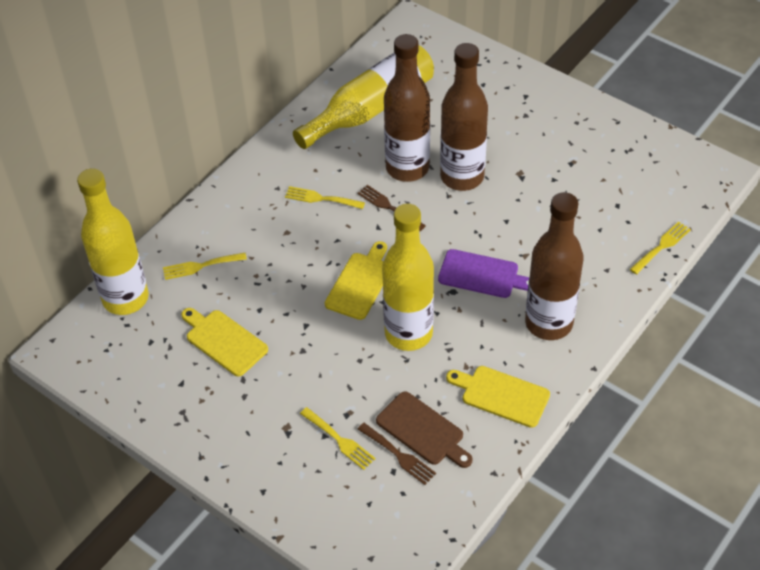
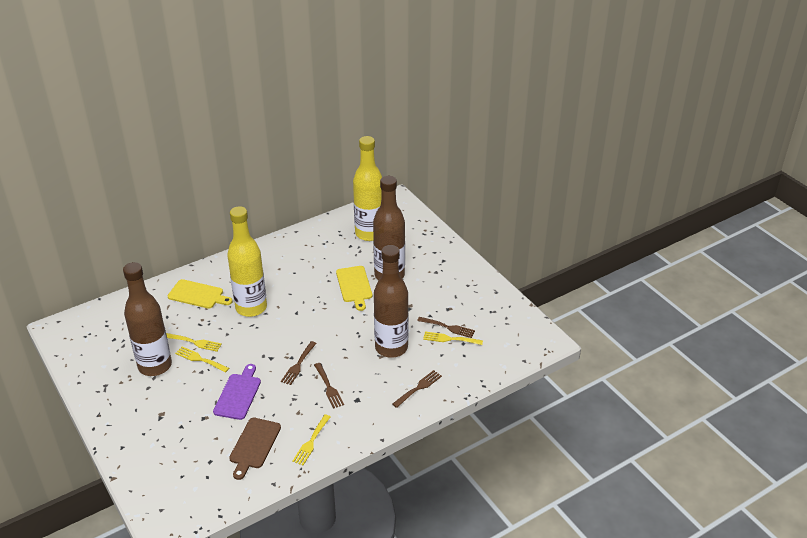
brown fork: 2 -> 4
yellow bottle: 3 -> 2
yellow cutting board: 3 -> 2

